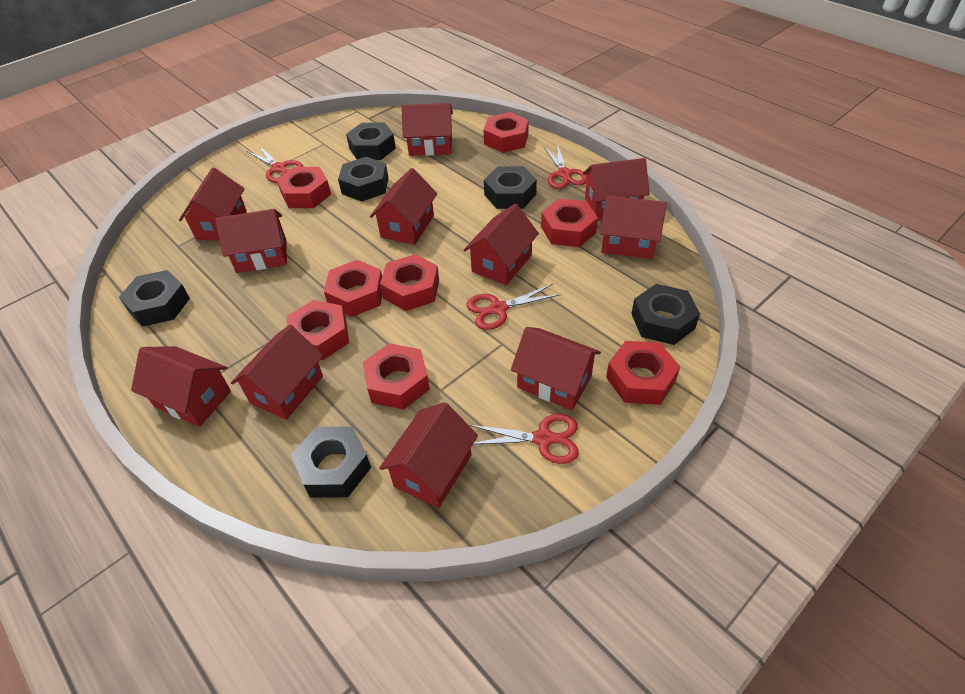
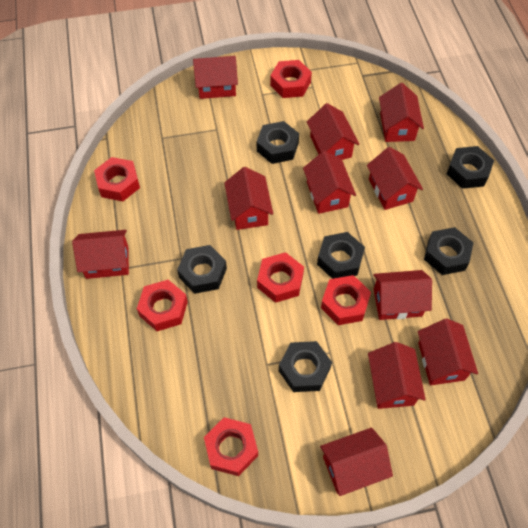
red nut: 8 -> 6
red scissors: 4 -> 0

